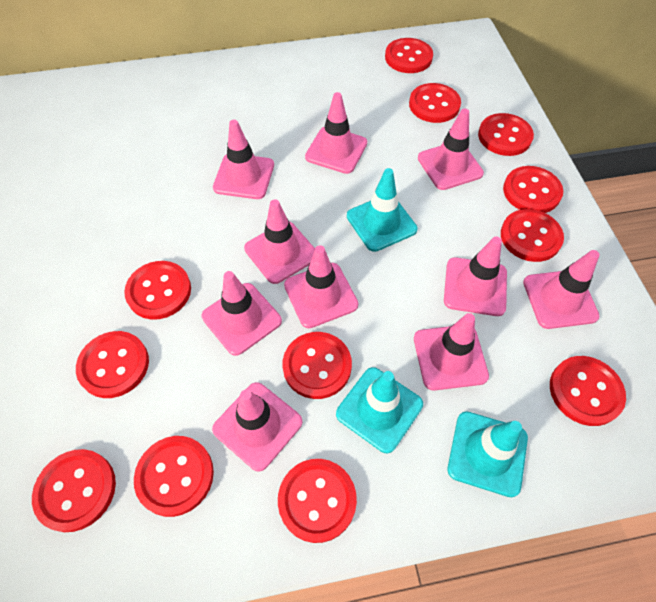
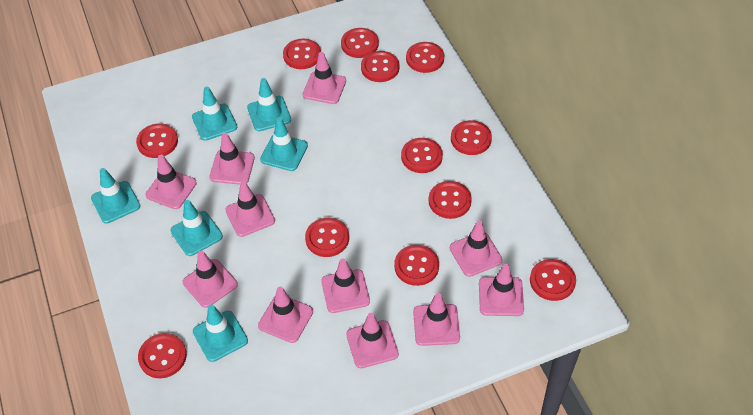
pink traffic cone: 10 -> 11
turquoise traffic cone: 3 -> 6

